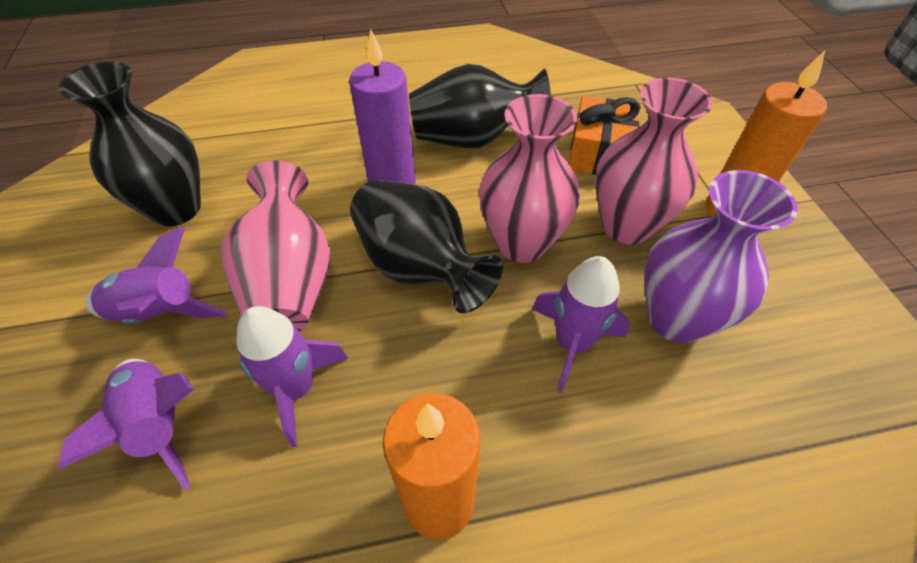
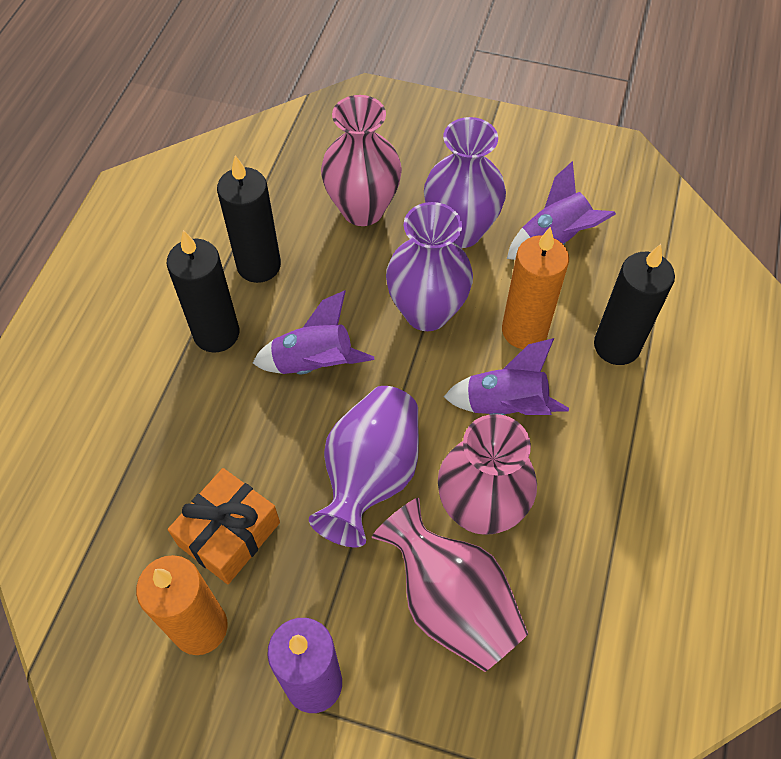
black candle: 0 -> 3
black vase: 3 -> 0
purple rocket: 4 -> 3
purple vase: 1 -> 3

